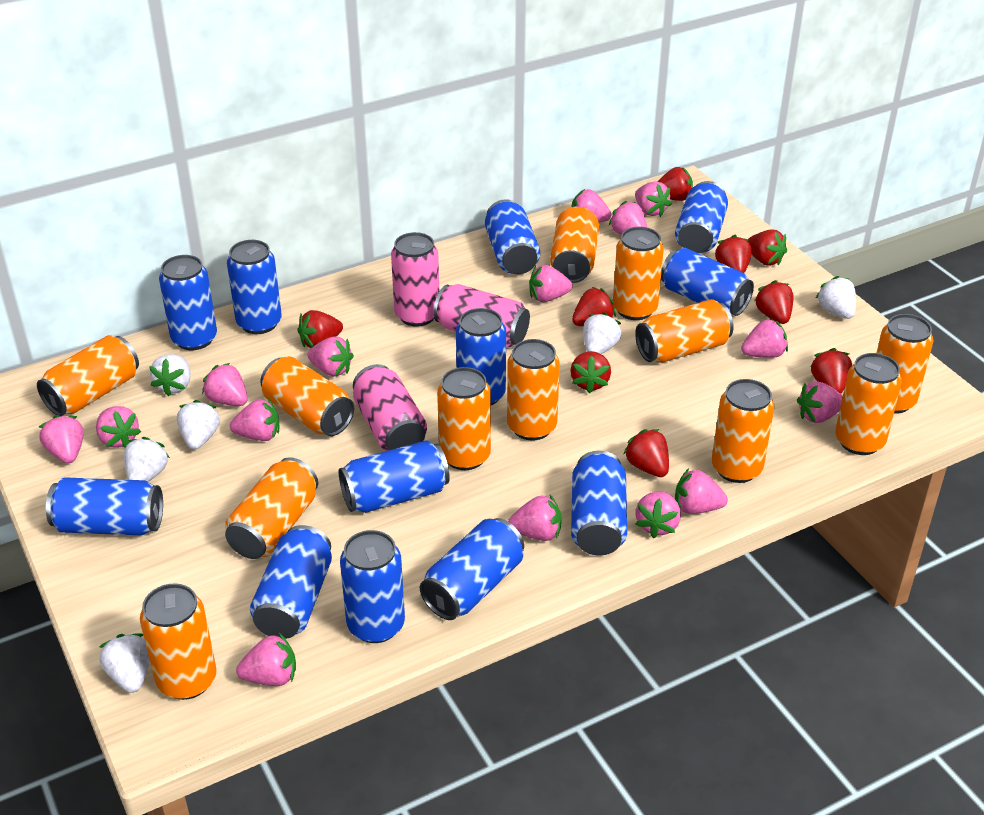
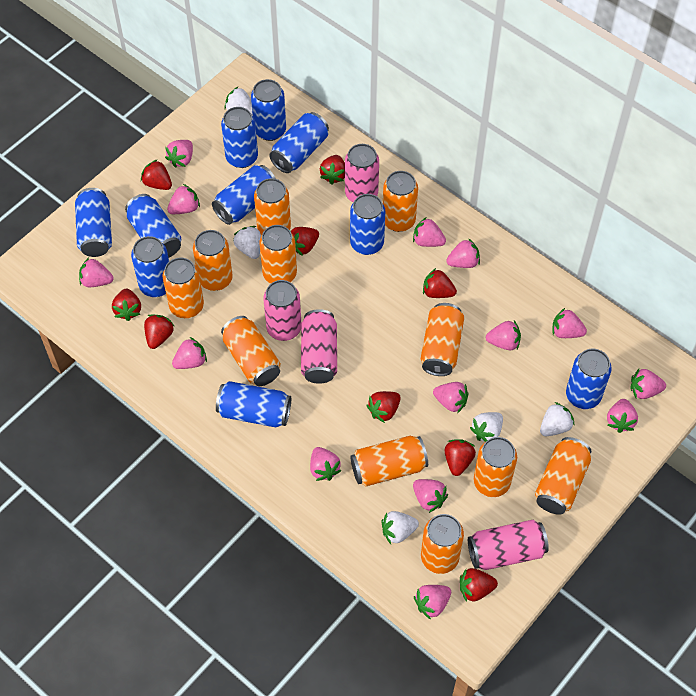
blue can: 12 -> 10
orange can: 12 -> 11
pink can: 3 -> 4
pink strawberry: 15 -> 14
white strawberry: 6 -> 5

